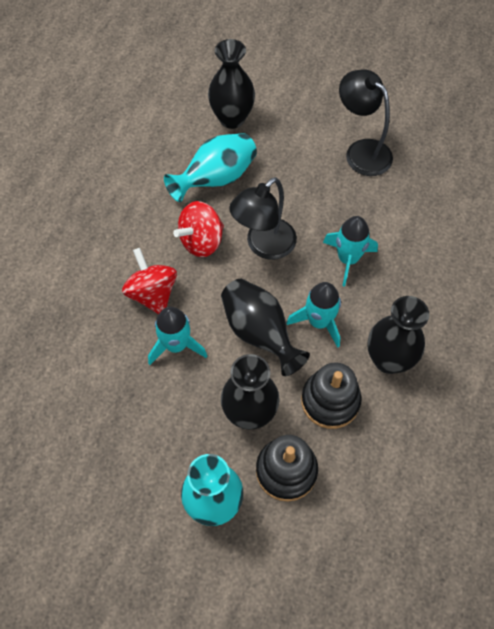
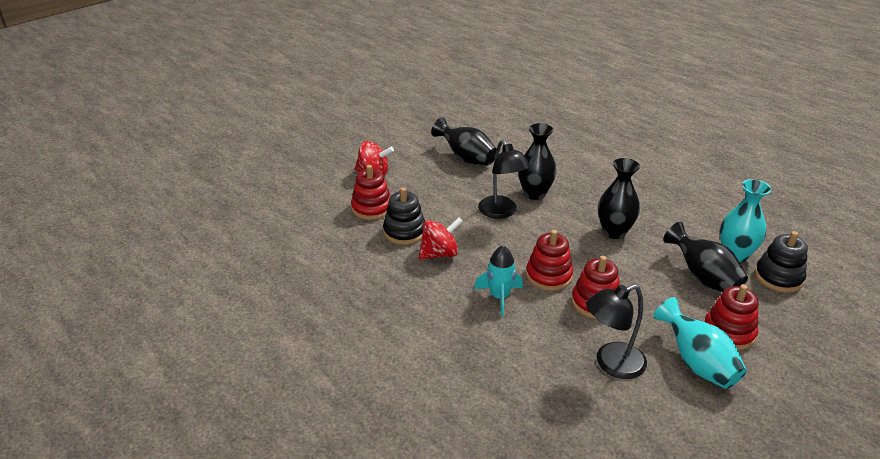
red stacking toy: 0 -> 4
turquoise rocket: 3 -> 1

